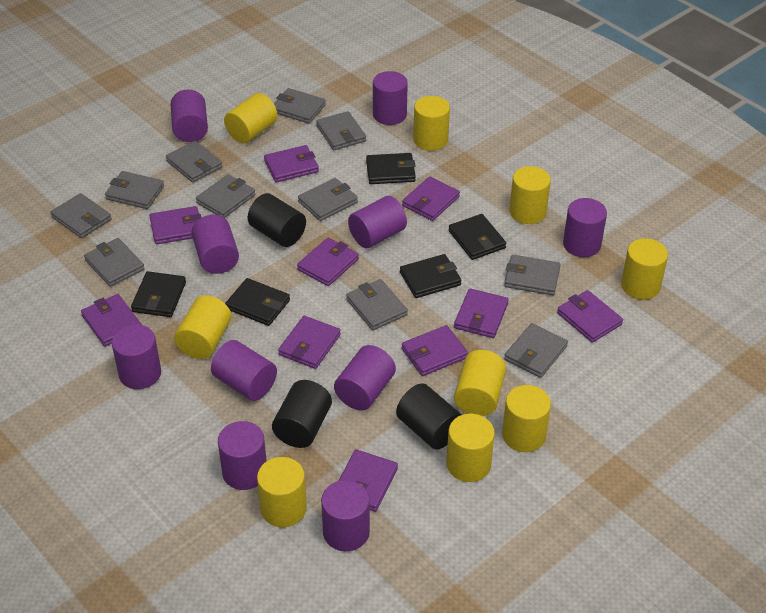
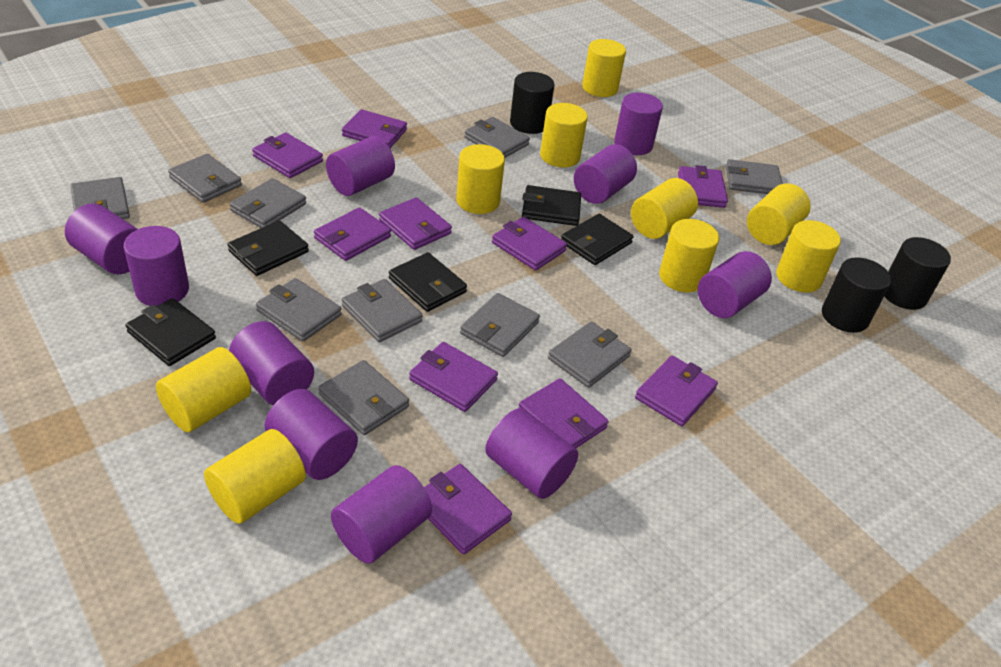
grey wallet: 11 -> 10

